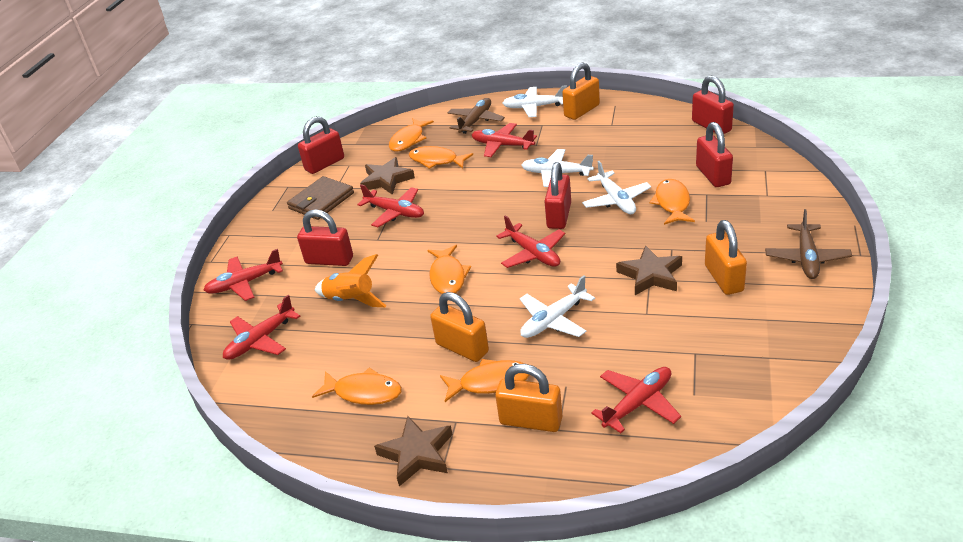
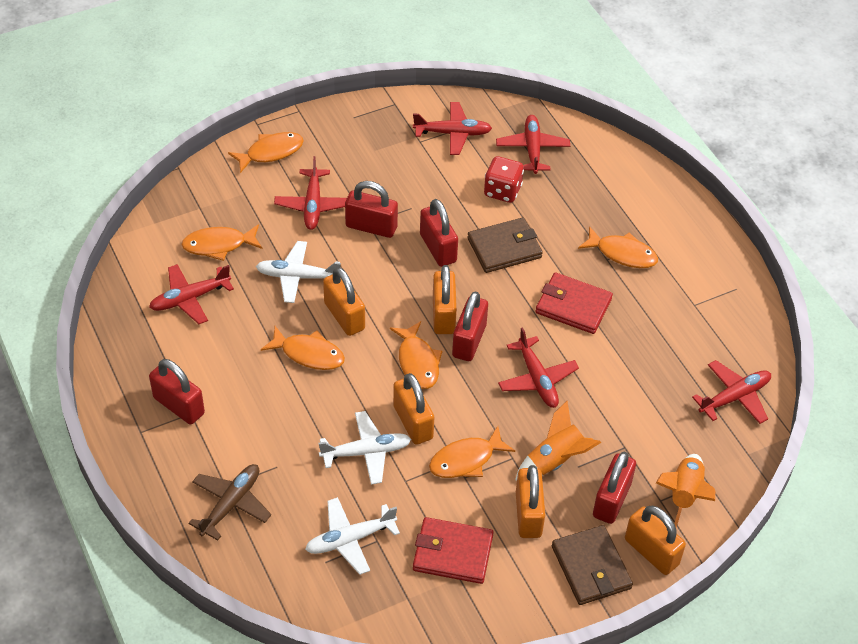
brown plane: 2 -> 1
brown star: 3 -> 0
brown wallet: 1 -> 2
orange padlock: 4 -> 5
orange rocket: 1 -> 2
red dice: 0 -> 1
red wallet: 0 -> 2
white plane: 4 -> 3

